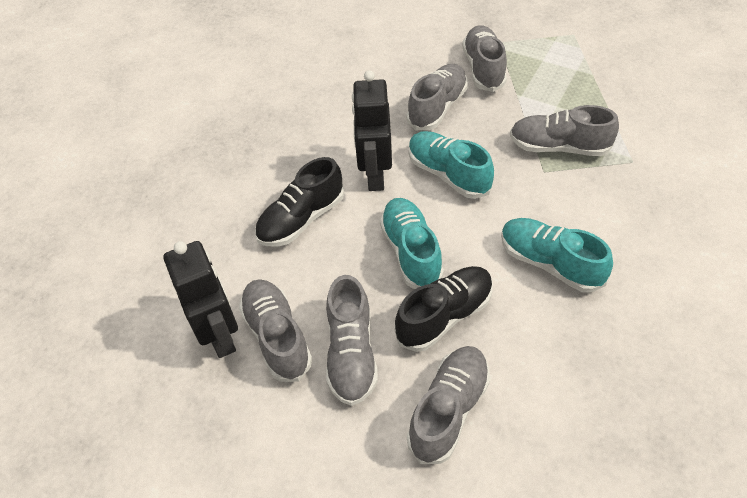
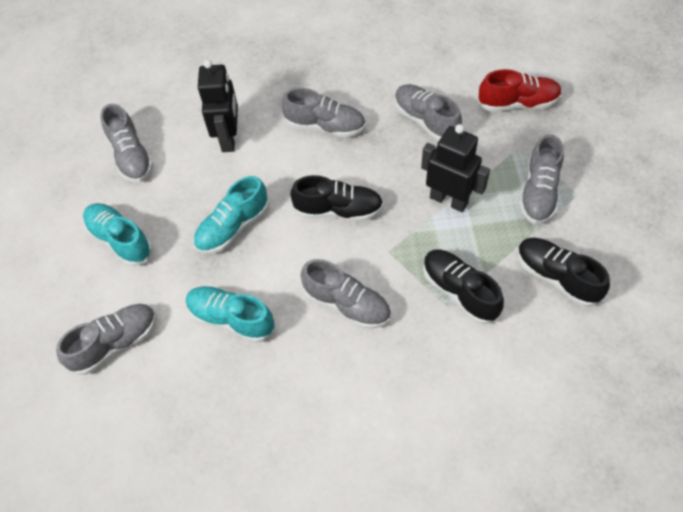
black shoe: 2 -> 3
red shoe: 0 -> 1

